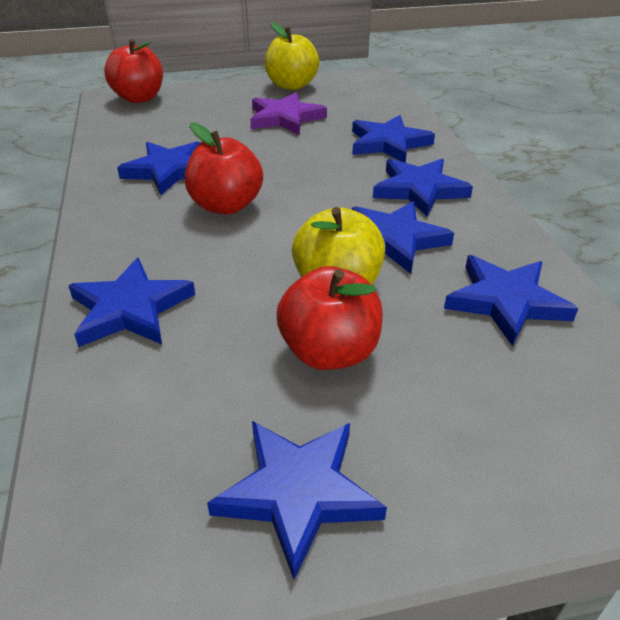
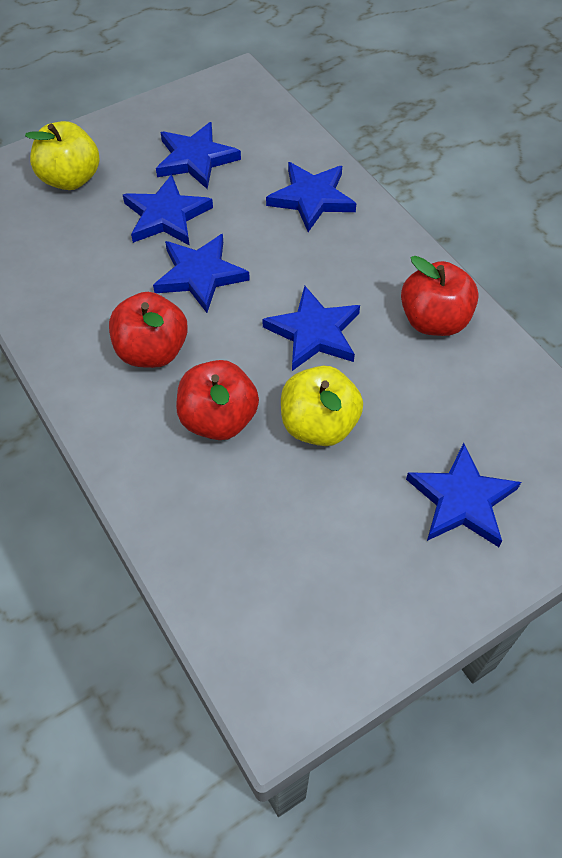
blue star: 7 -> 6
purple star: 1 -> 0

